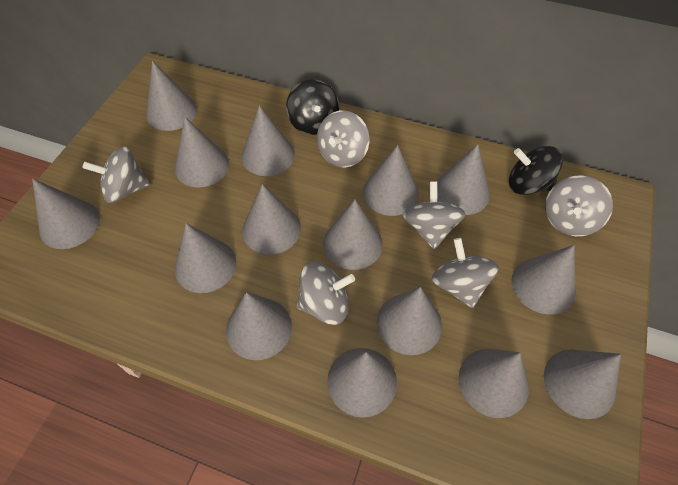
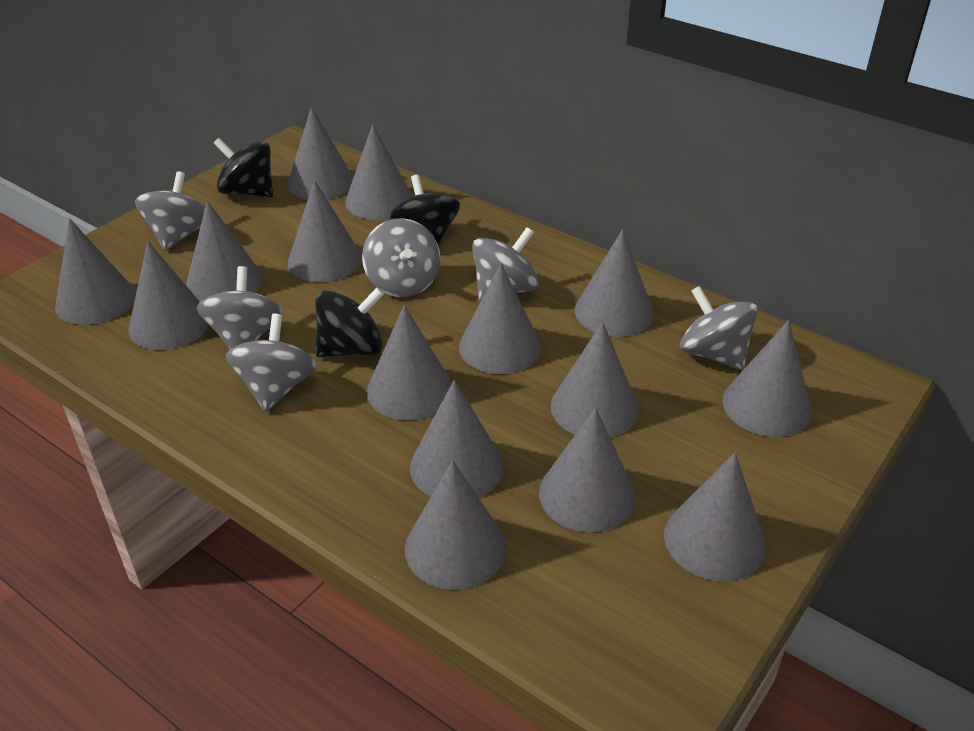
black spinning top: 2 -> 3

